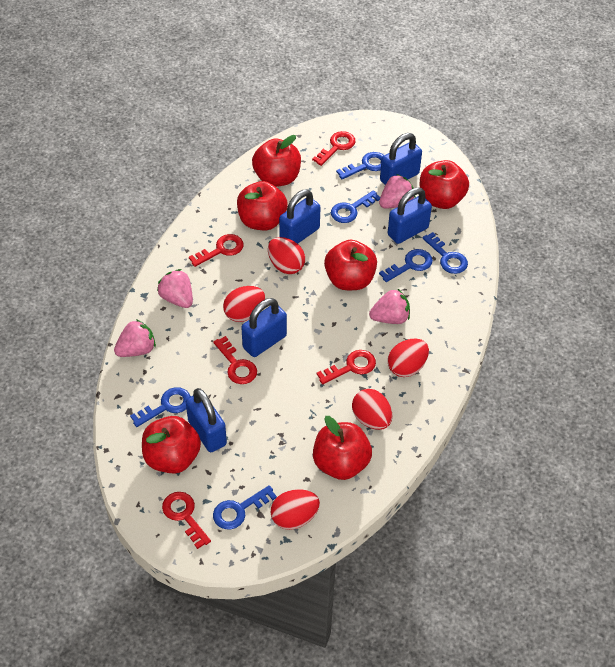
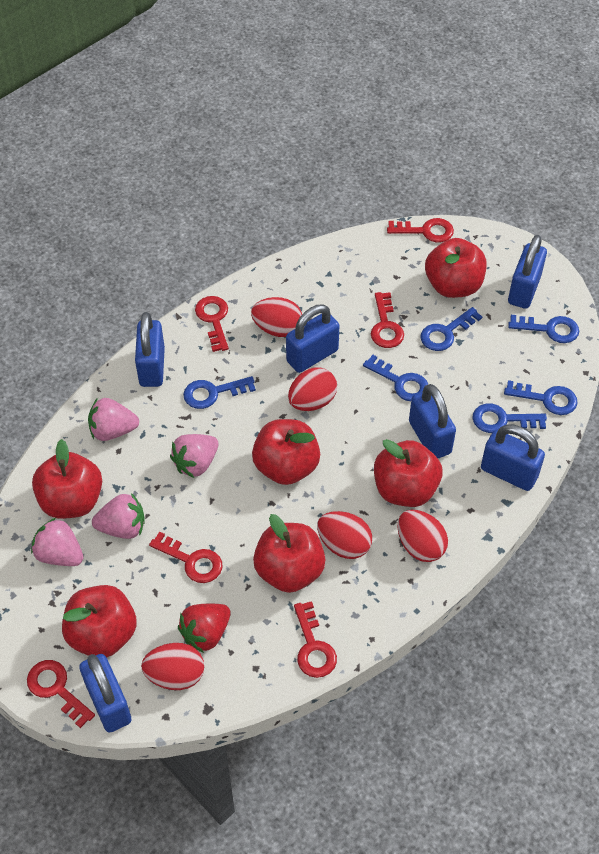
blue padlock: 5 -> 6
red key: 5 -> 6
red strawberry: 0 -> 1

